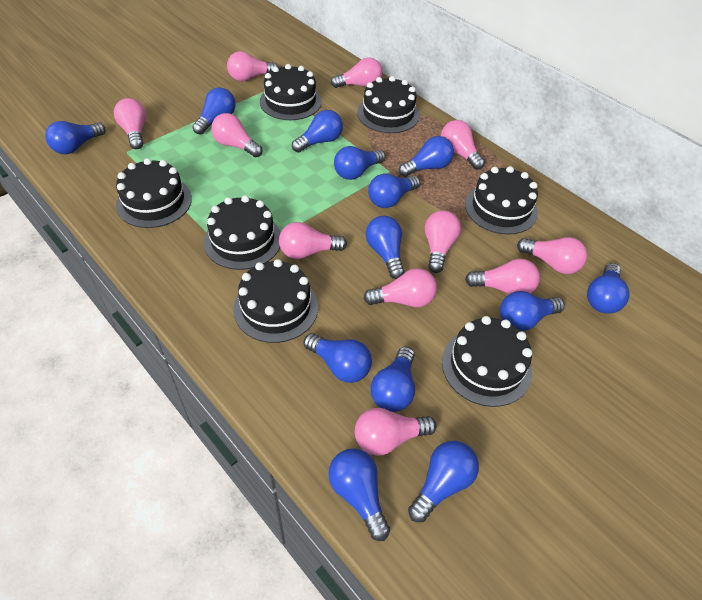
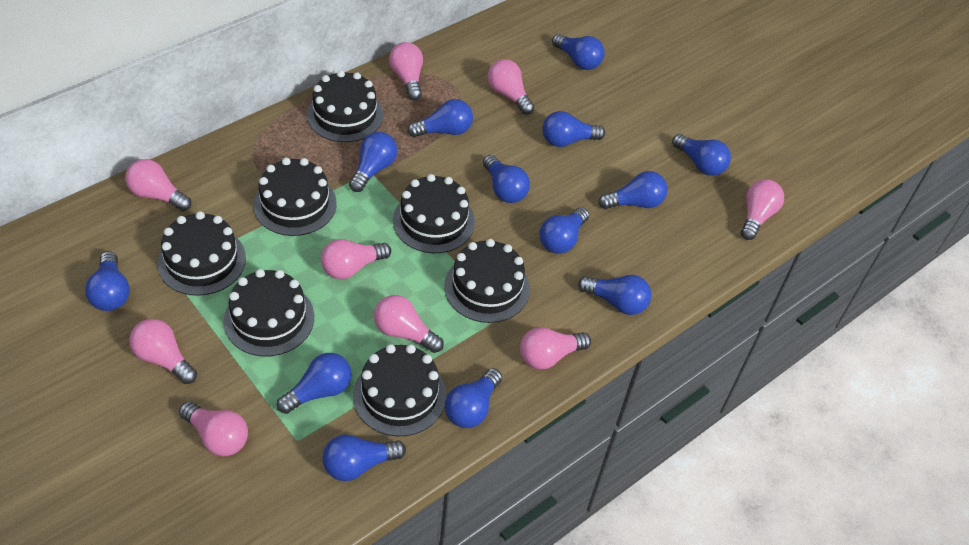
pink light bulb: 11 -> 9

